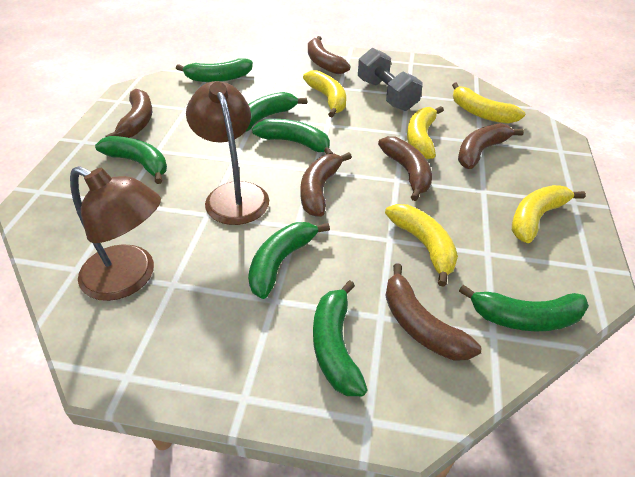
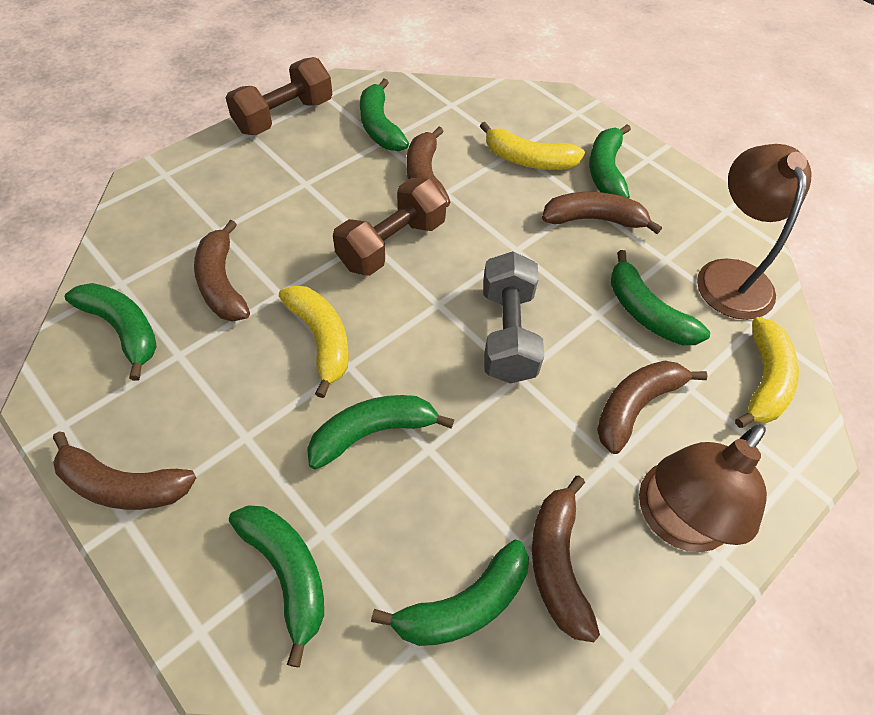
brown dumbbell: 0 -> 2
yellow banana: 5 -> 3

